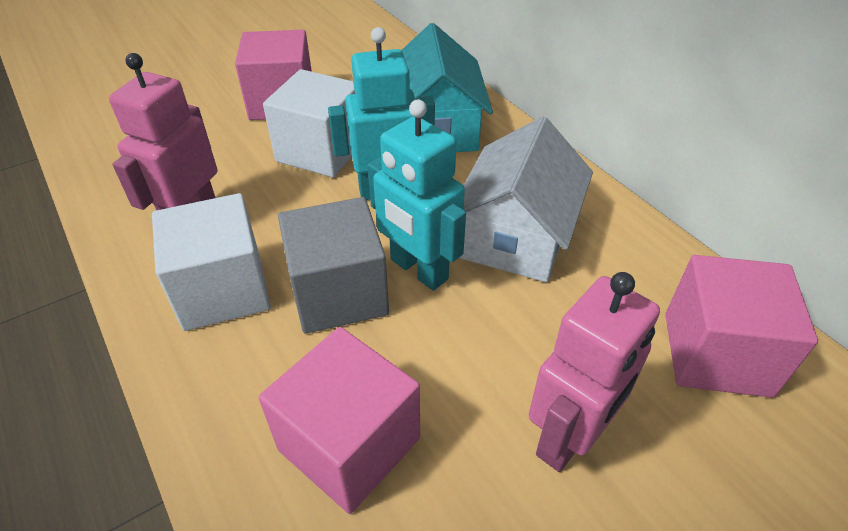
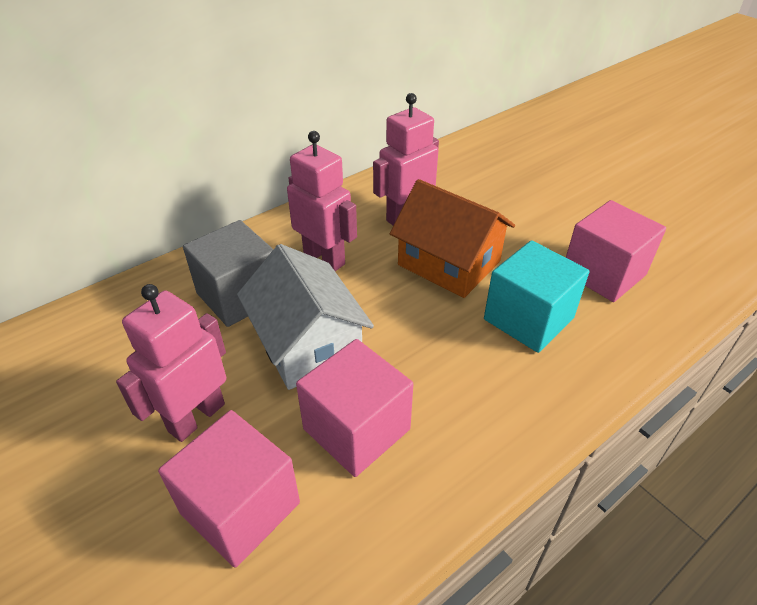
orange house: 0 -> 1
pink robot: 2 -> 3
turquoise cube: 0 -> 1
turquoise house: 1 -> 0
turquoise robot: 2 -> 0
white cube: 2 -> 0

